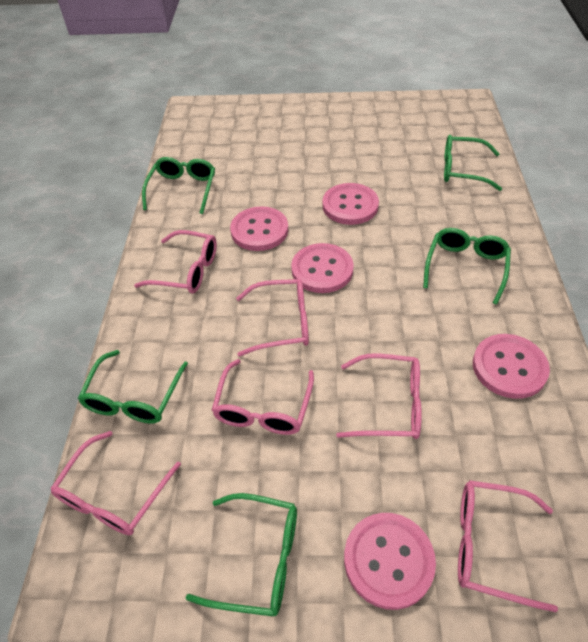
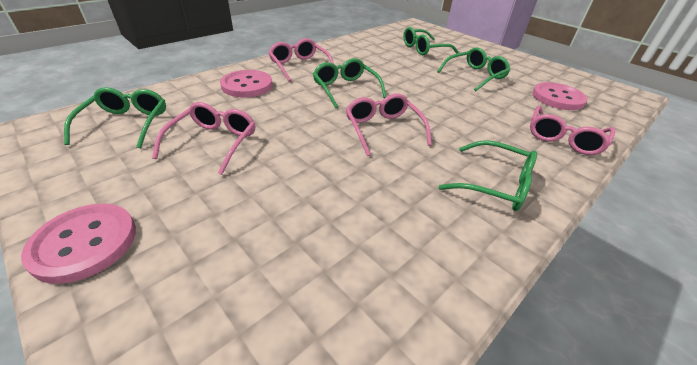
pink button: 5 -> 3
pink glasses: 6 -> 4

